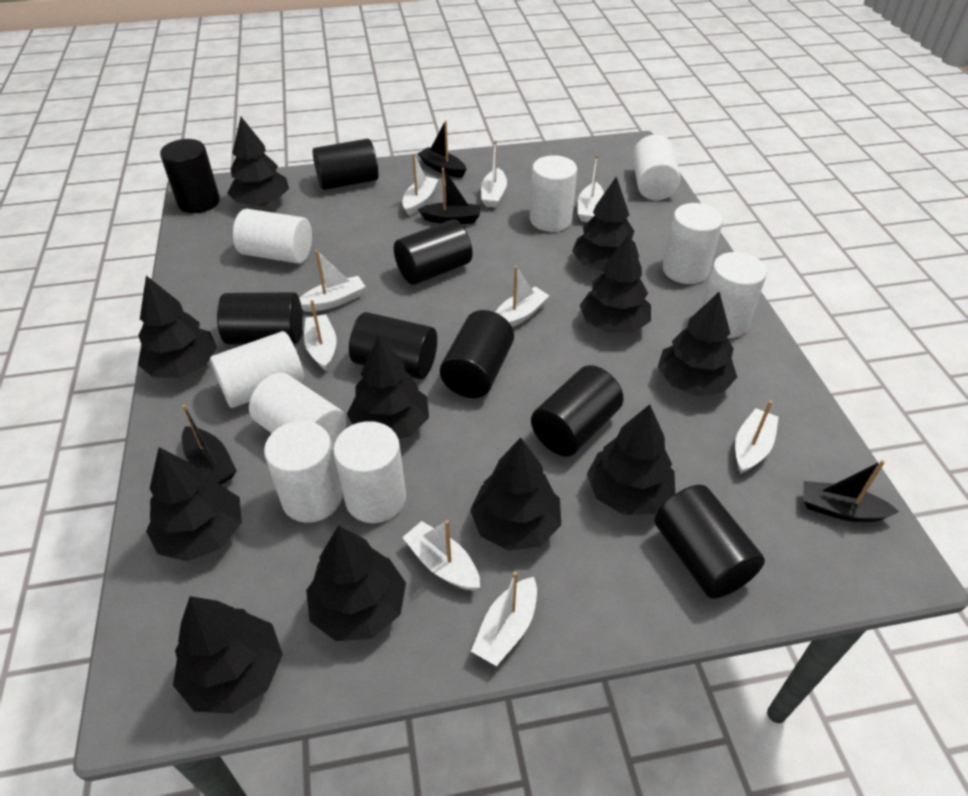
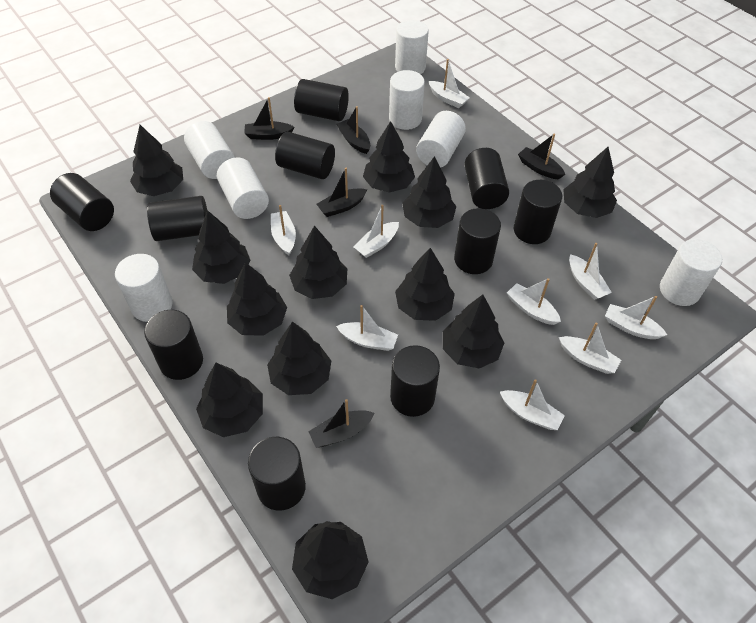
black boat: 4 -> 5
black cylinder: 8 -> 10
black tree: 11 -> 12
white cylinder: 9 -> 7

